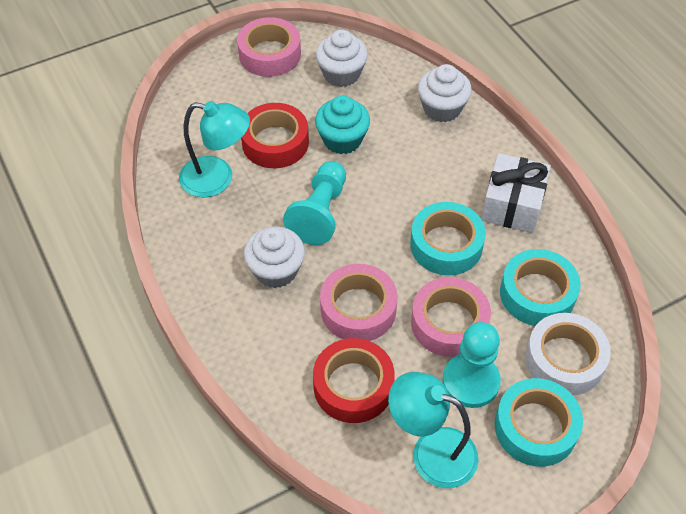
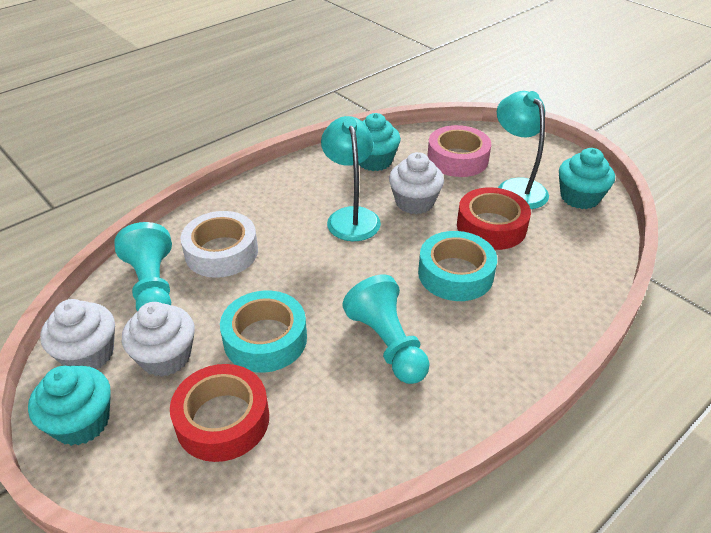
pink tape: 3 -> 1
turquoise cupcake: 1 -> 3
turquoise tape: 3 -> 2
white gift: 1 -> 0

